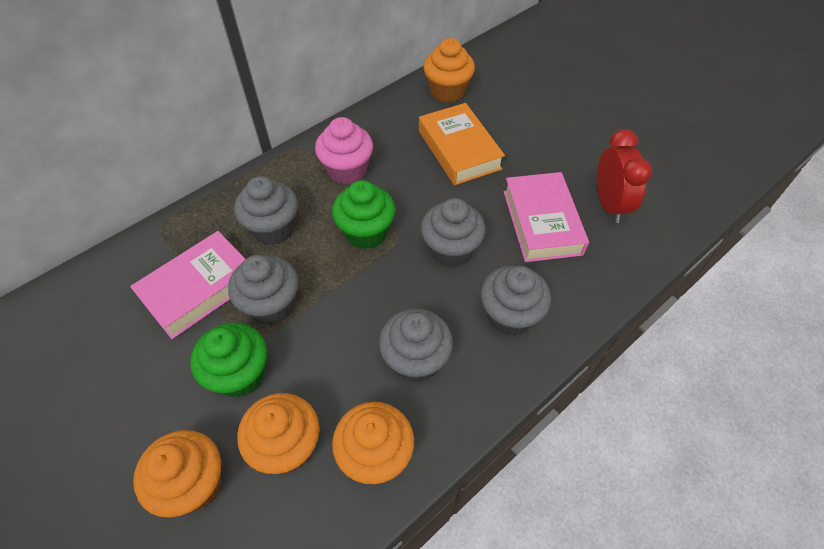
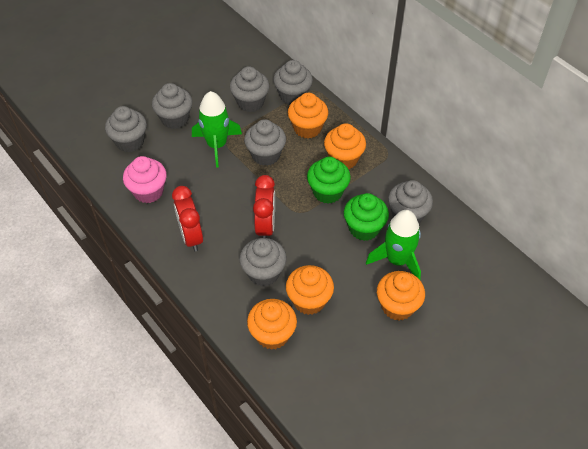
green rocket: 0 -> 2
grey cupcake: 5 -> 7
orange book: 1 -> 0
orange cupcake: 4 -> 5
pink book: 2 -> 0
red clock: 1 -> 2

